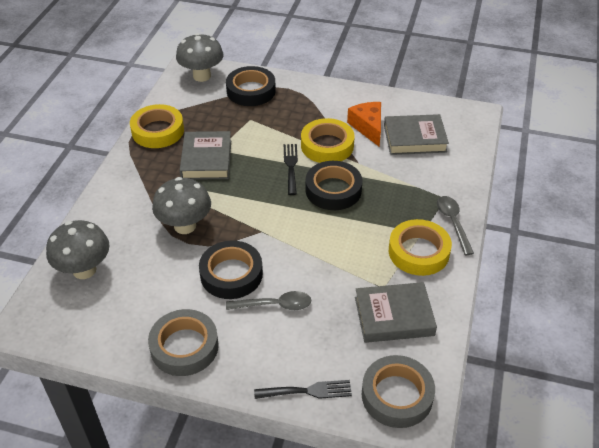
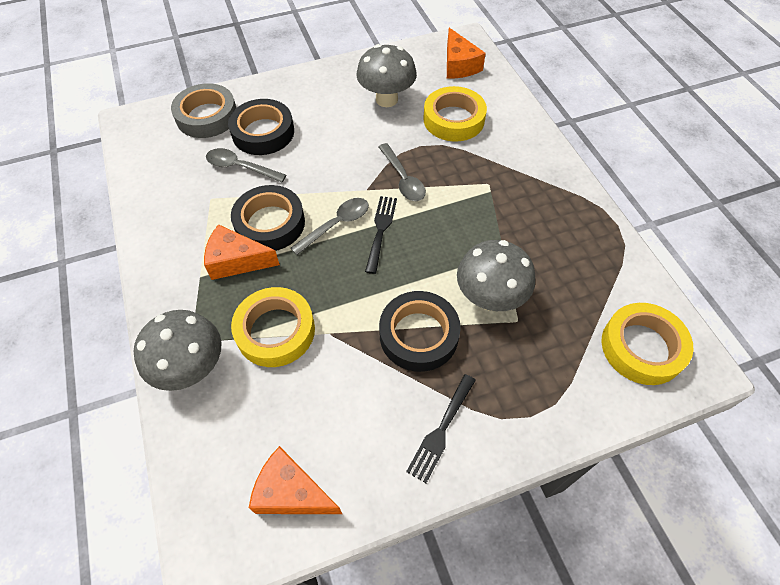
grey book: 3 -> 0
grey spoon: 2 -> 3
grey tape: 2 -> 1
orange cheese: 1 -> 3

